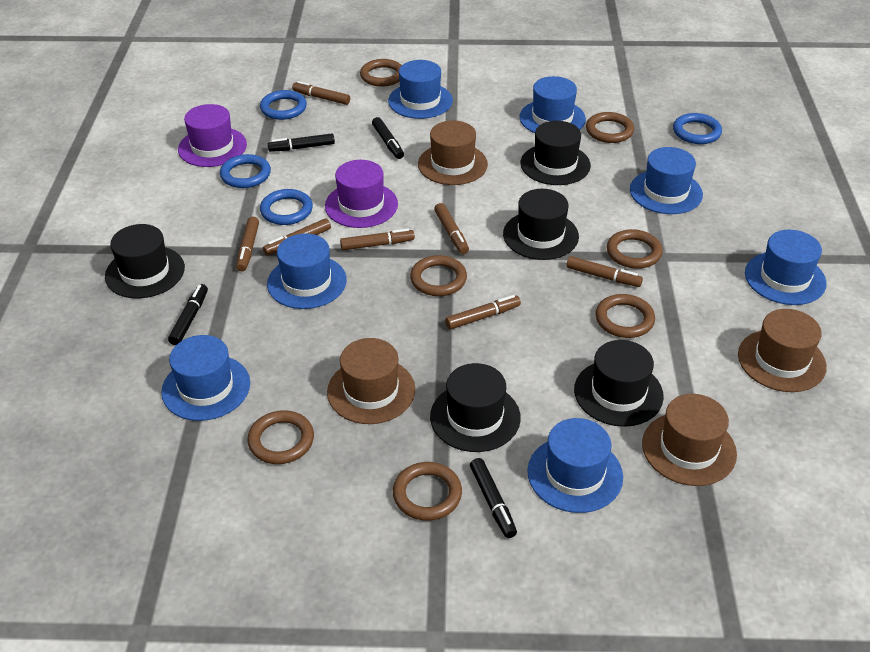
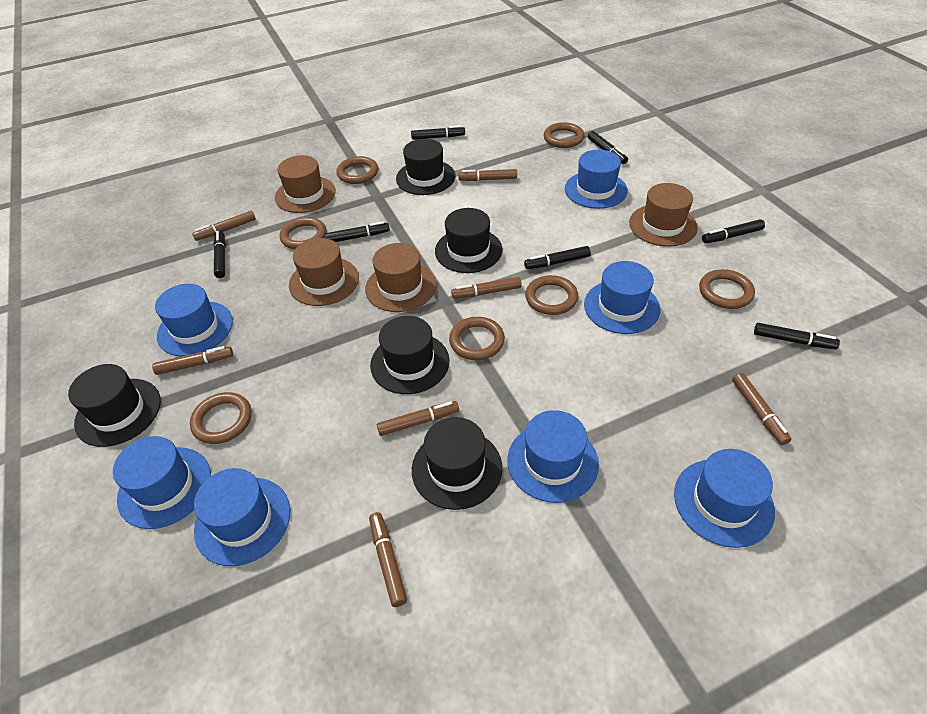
black marker: 4 -> 7
blue ring: 4 -> 0
purple hat: 2 -> 0

